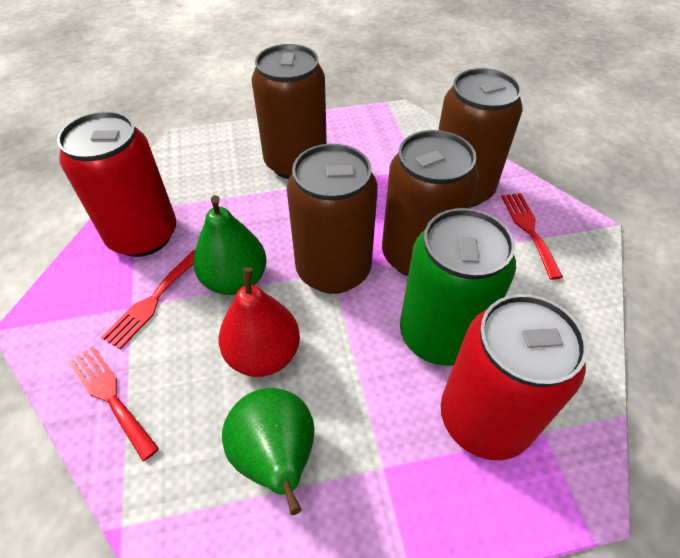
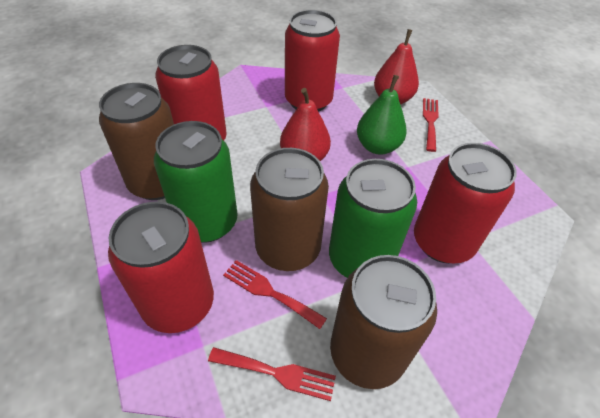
brown can: 4 -> 3
green can: 1 -> 2
green pear: 2 -> 1
red can: 2 -> 4
red pear: 1 -> 2

